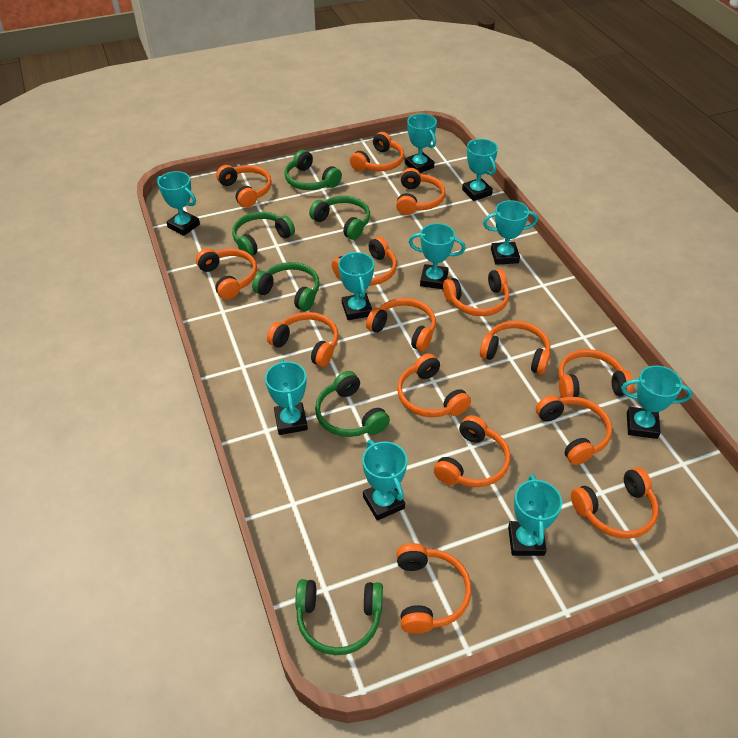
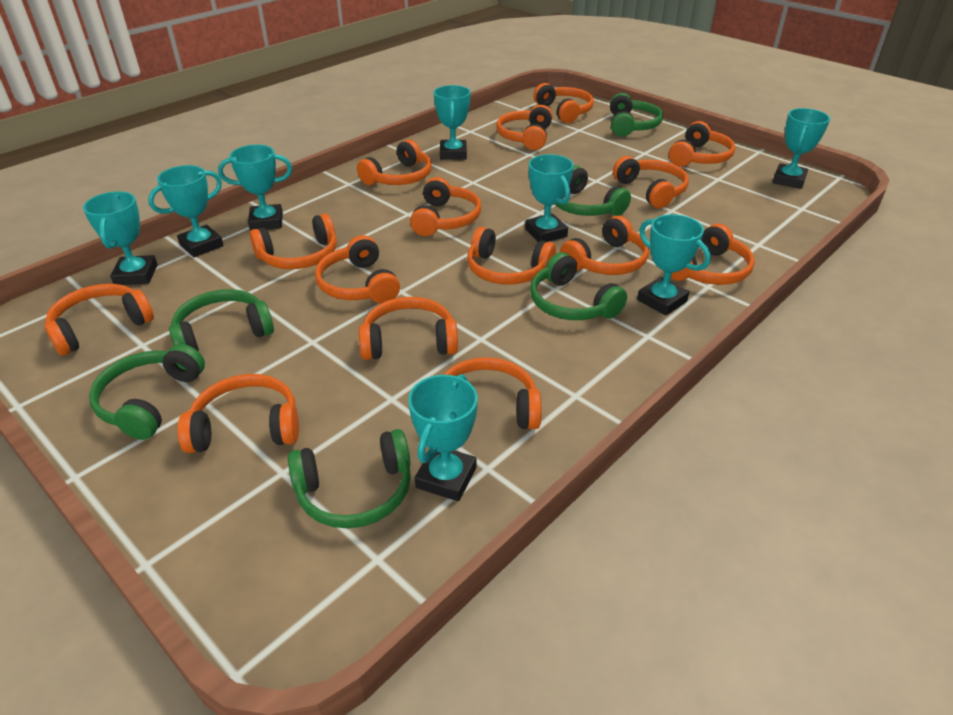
turquoise trophy: 10 -> 8

